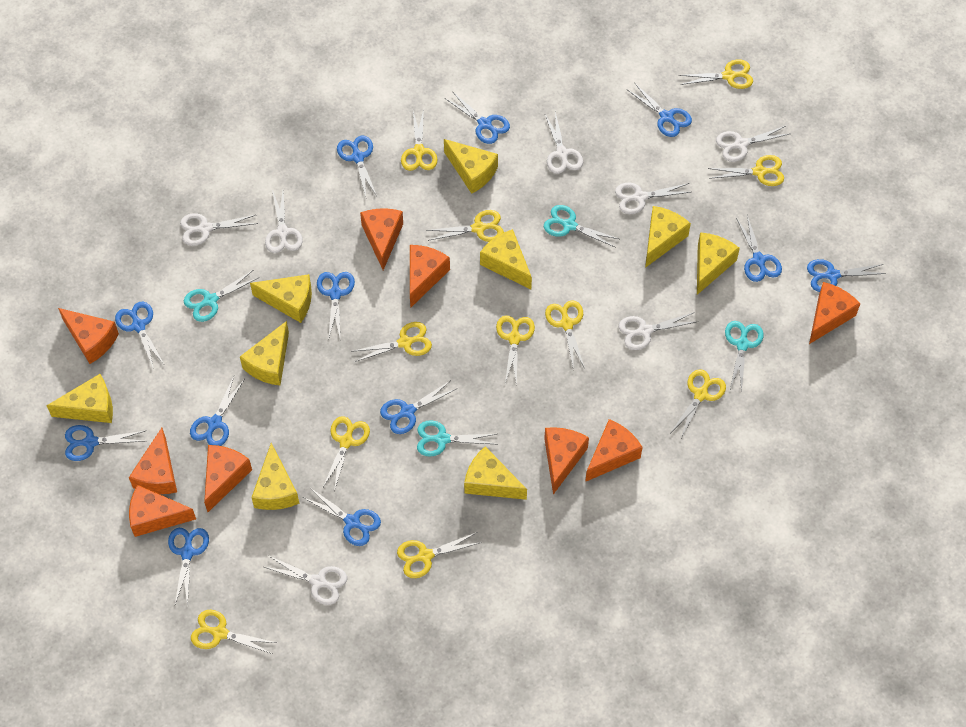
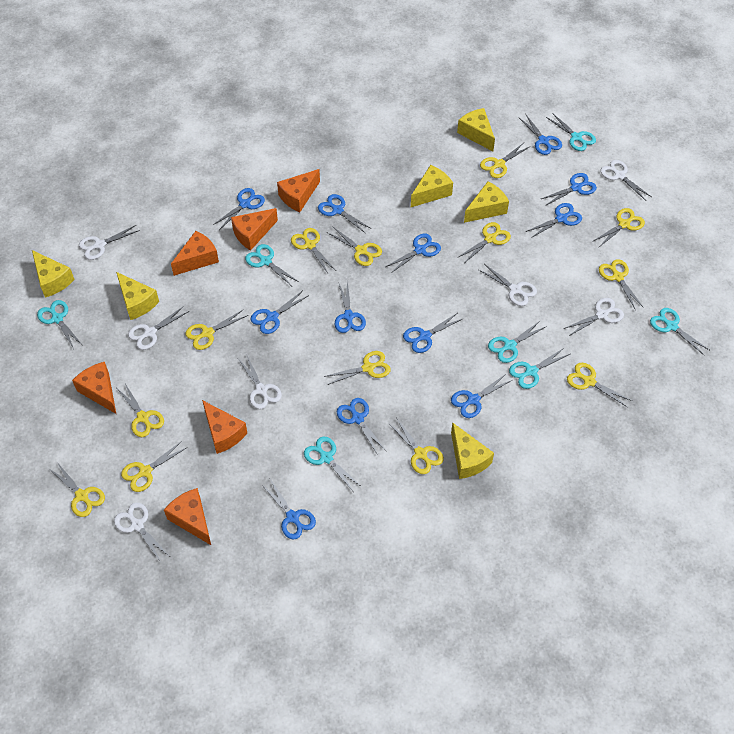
orange cheese: 9 -> 6
turquoise scissors: 4 -> 7
yellow cheese: 9 -> 6
yellow scissors: 11 -> 13

